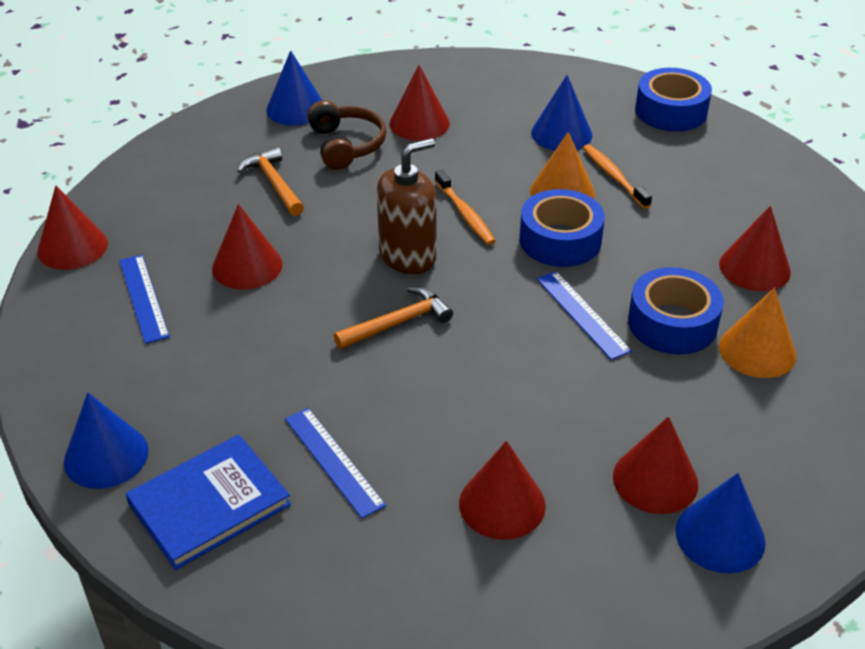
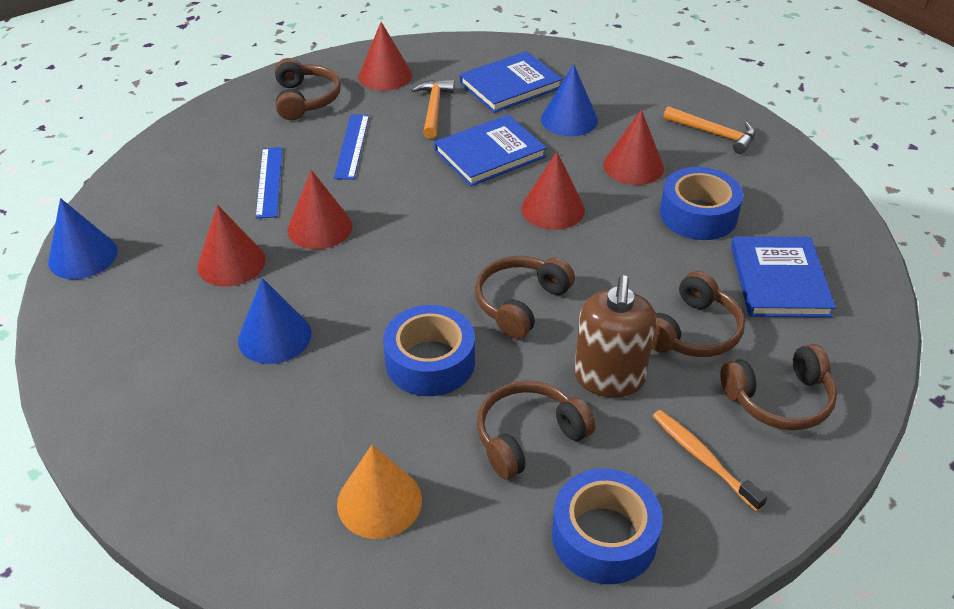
blue book: 1 -> 3
blue cone: 4 -> 3
blue ruler: 3 -> 2
brown headphones: 1 -> 5
orange cone: 2 -> 1
orange toothbrush: 2 -> 1
red cone: 6 -> 5

